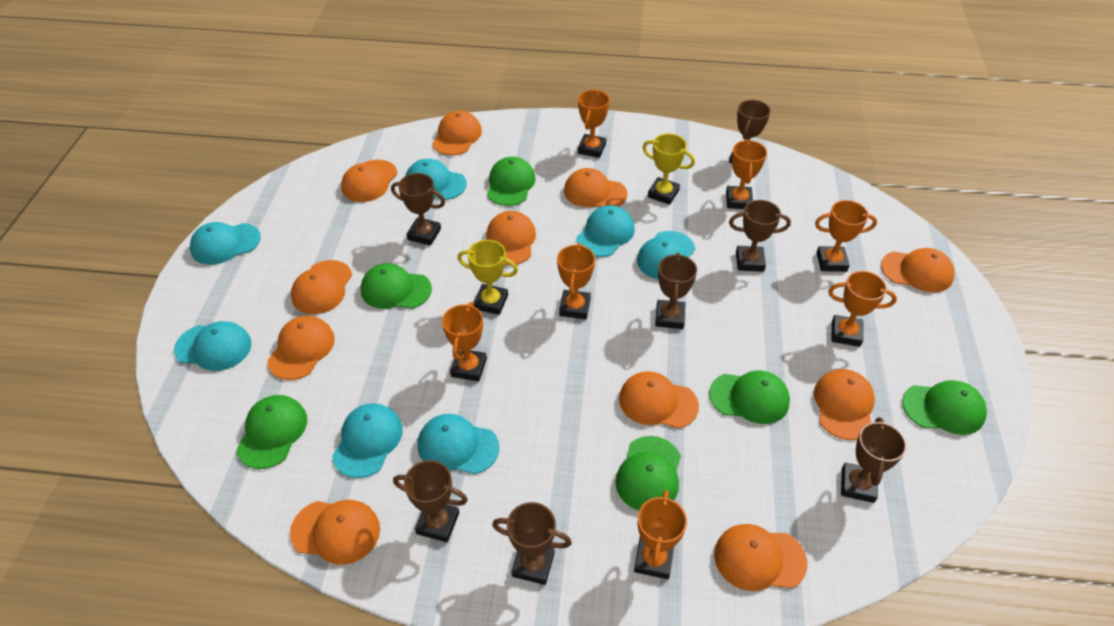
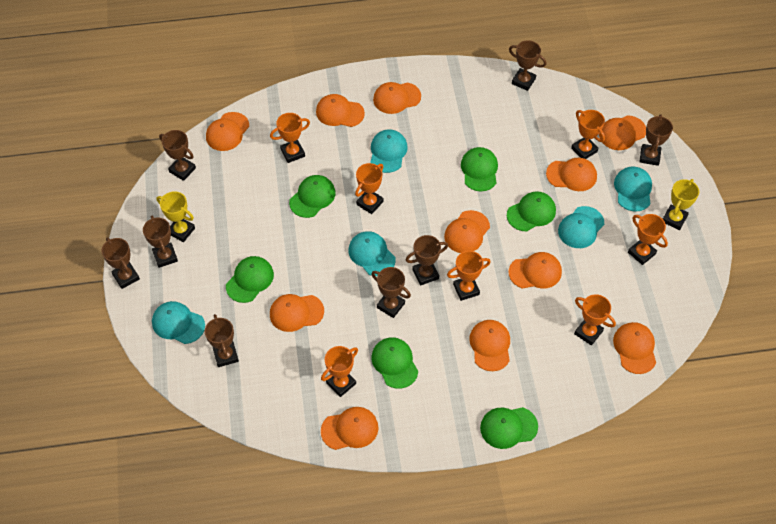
brown trophy: 7 -> 8
turquoise cap: 7 -> 5

